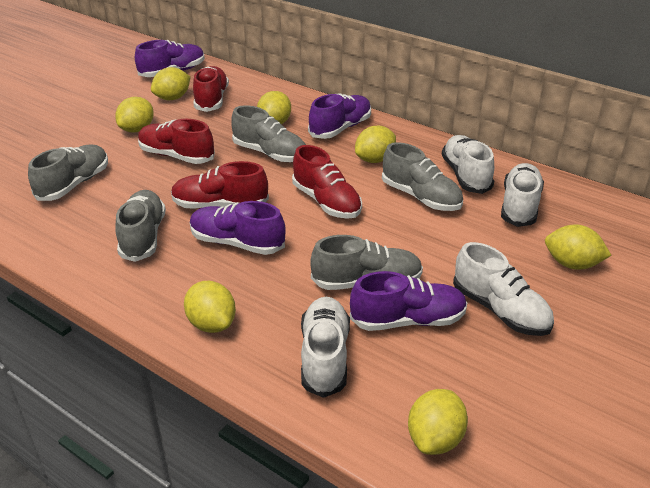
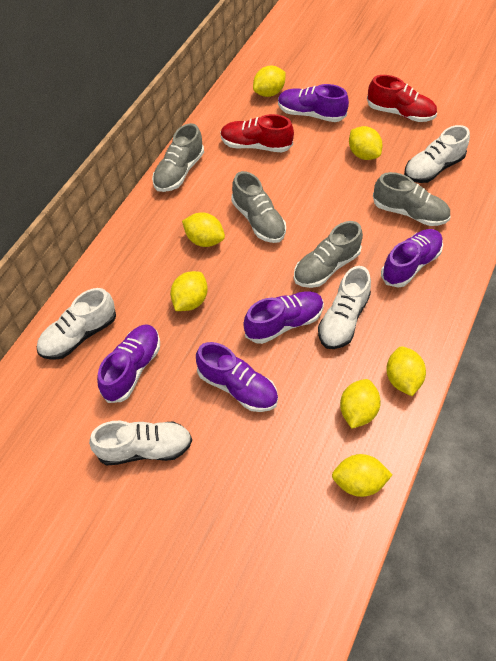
grey shoe: 5 -> 4
purple shoe: 4 -> 5
red shoe: 4 -> 2

